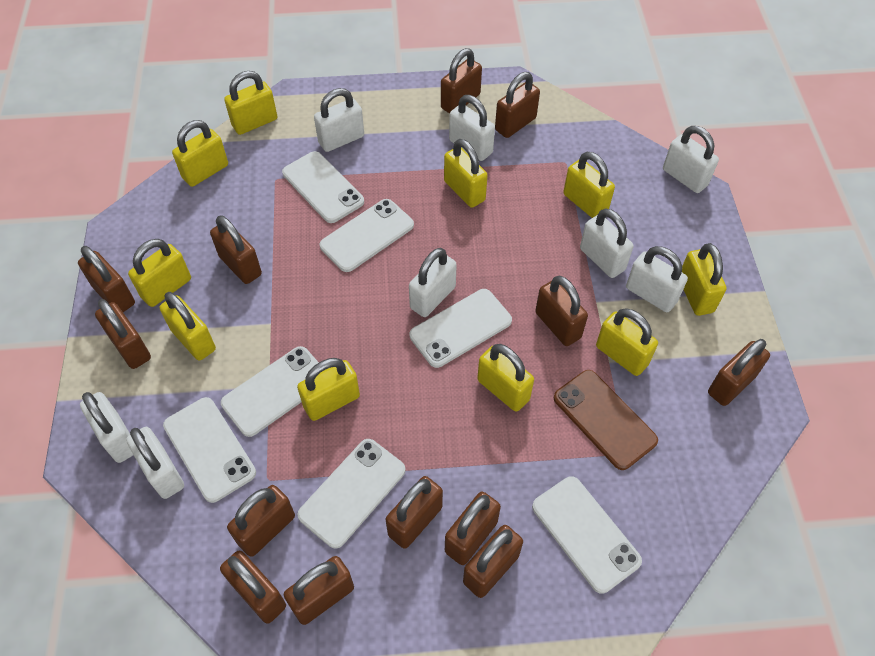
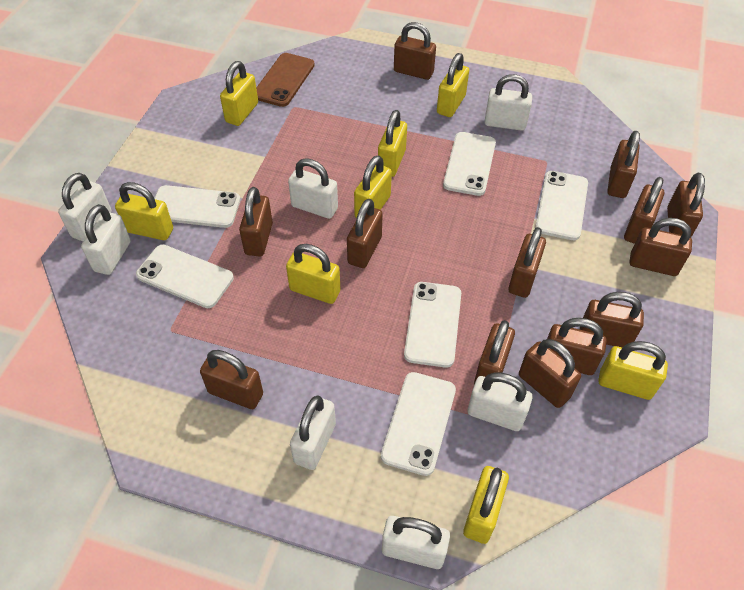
white padlock: 8 -> 7
white phone: 7 -> 6
yellow padlock: 10 -> 8

